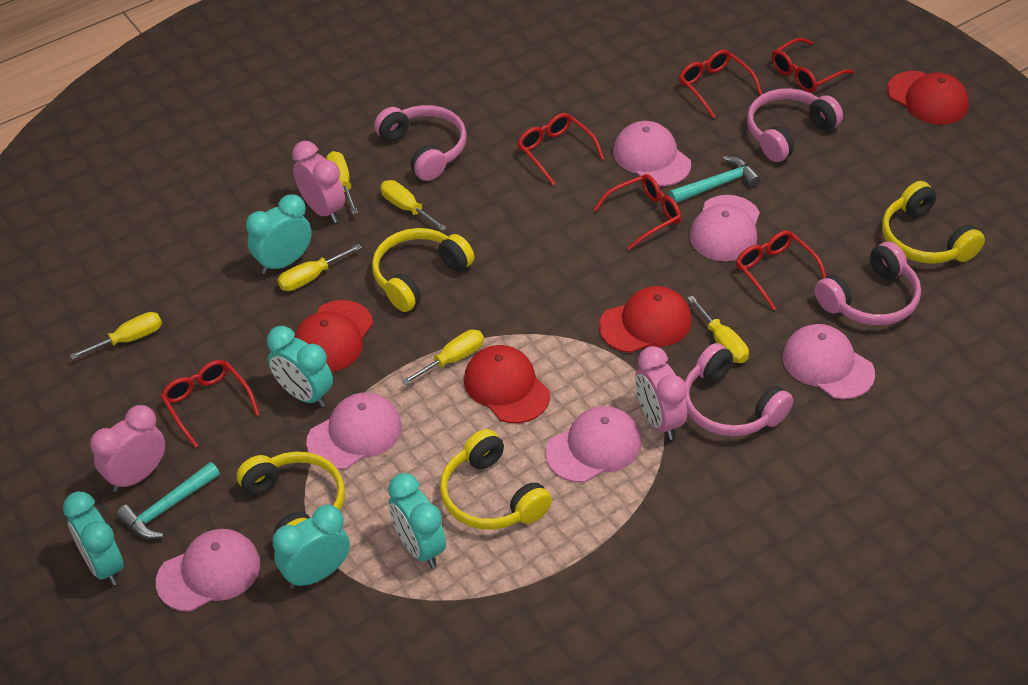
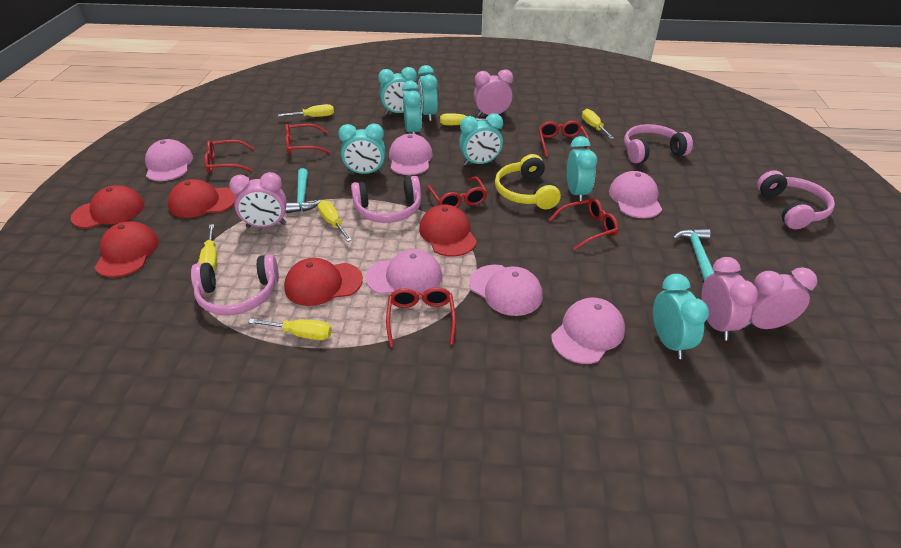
pink clock: 3 -> 4
red cap: 4 -> 5
turquoise clock: 5 -> 7
yellow headphones: 4 -> 1

